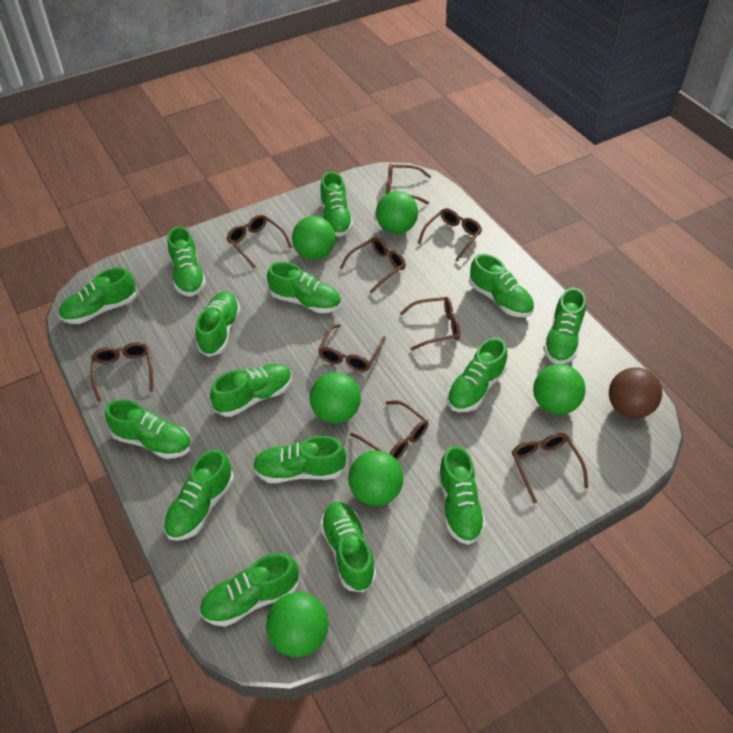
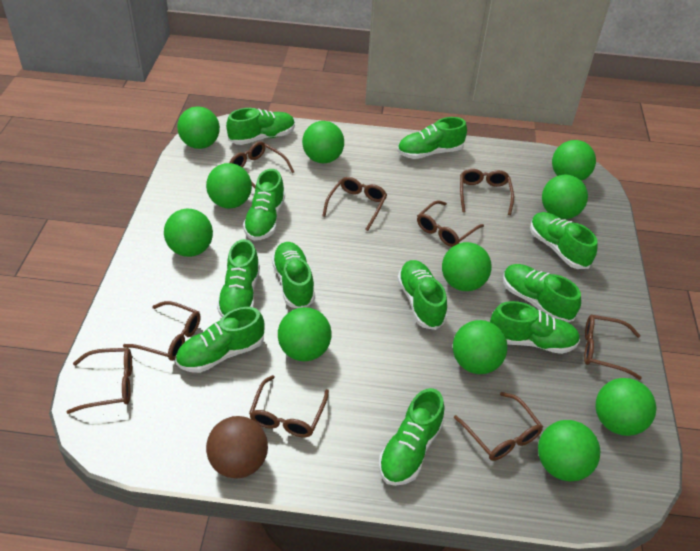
green ball: 6 -> 11
green shoe: 15 -> 11

